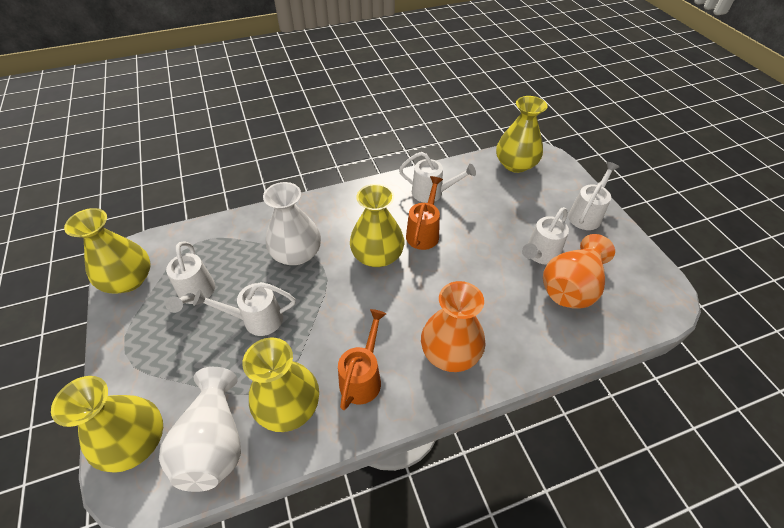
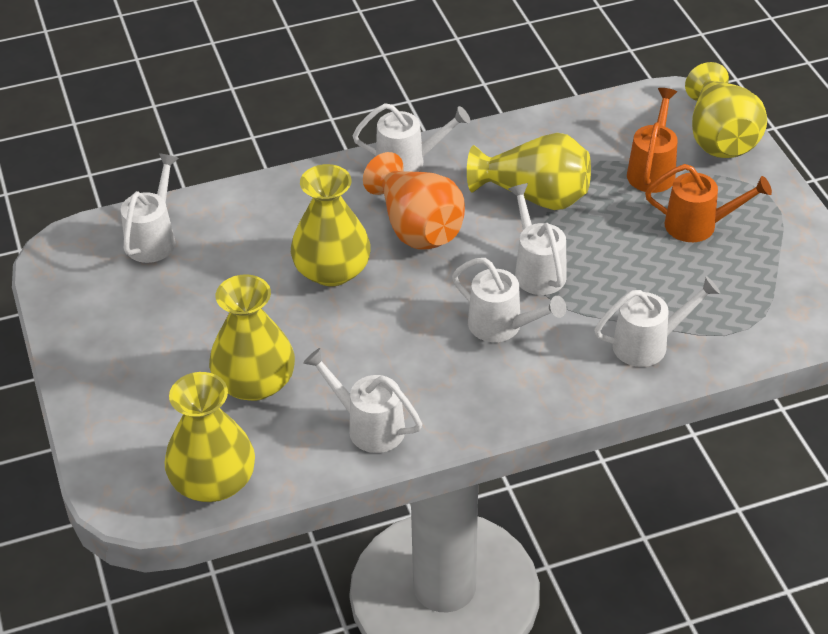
orange vase: 2 -> 1
white vase: 2 -> 0
white watering can: 5 -> 6

